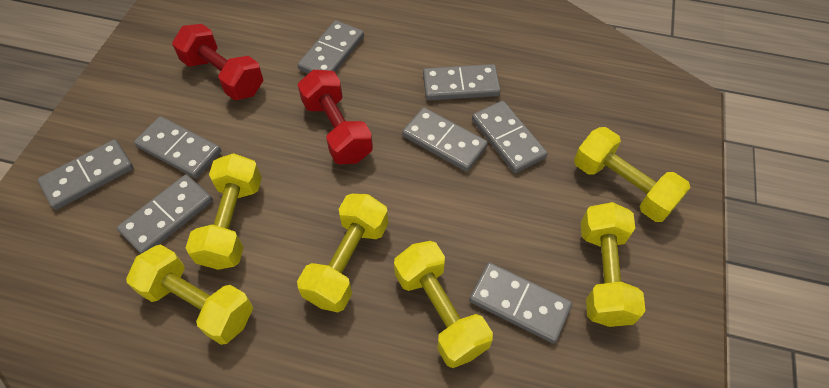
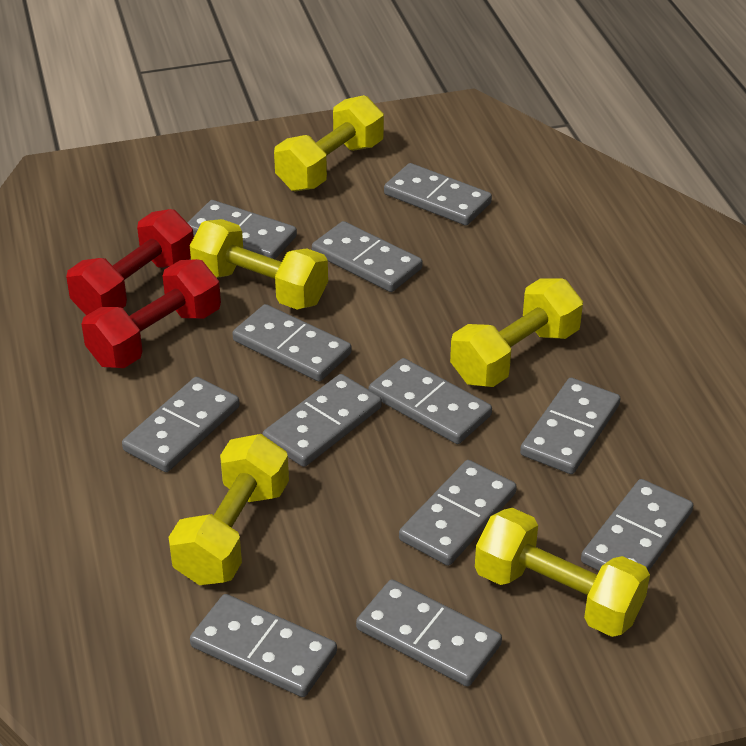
grey domino: 8 -> 12
yellow dumbbell: 6 -> 5

